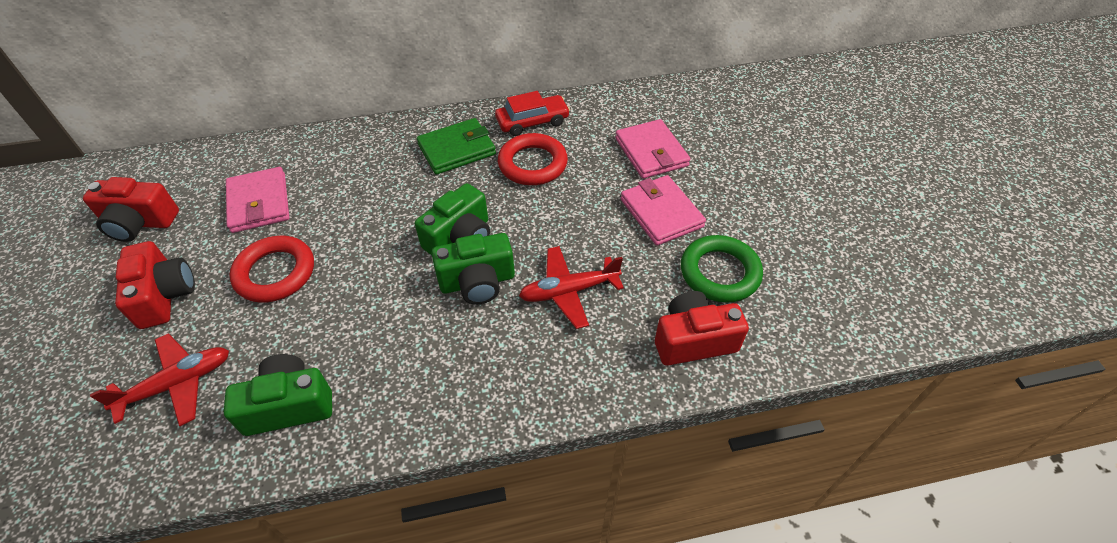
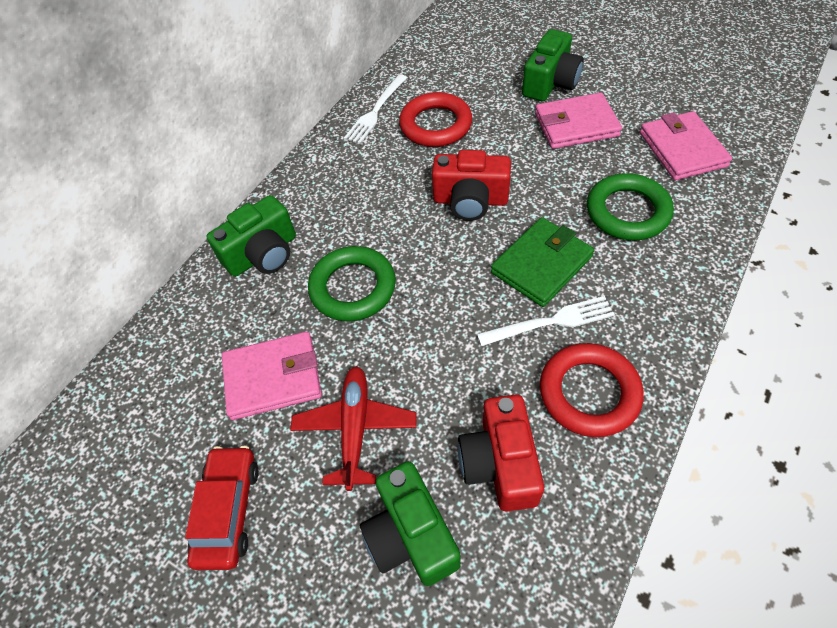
green ring: 1 -> 2
red camera: 3 -> 2
red plane: 2 -> 1
white fork: 0 -> 2

